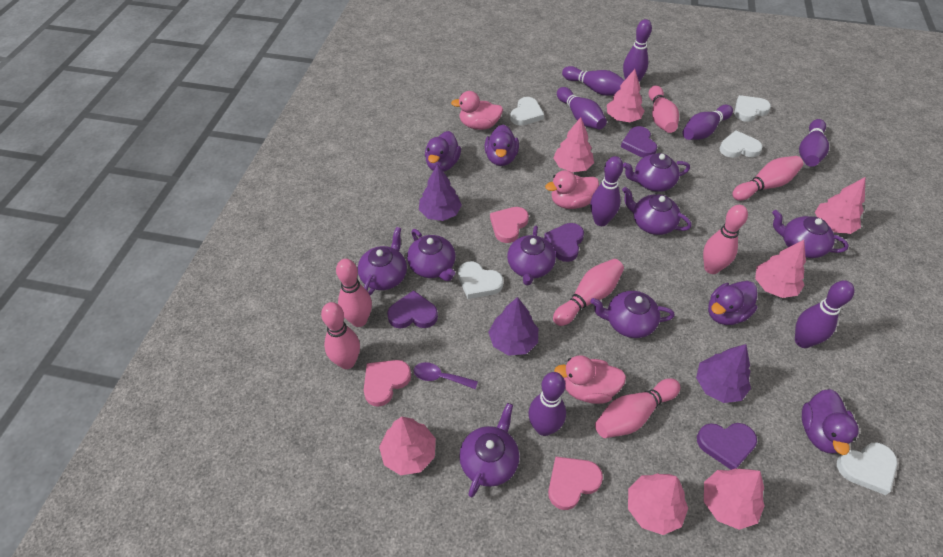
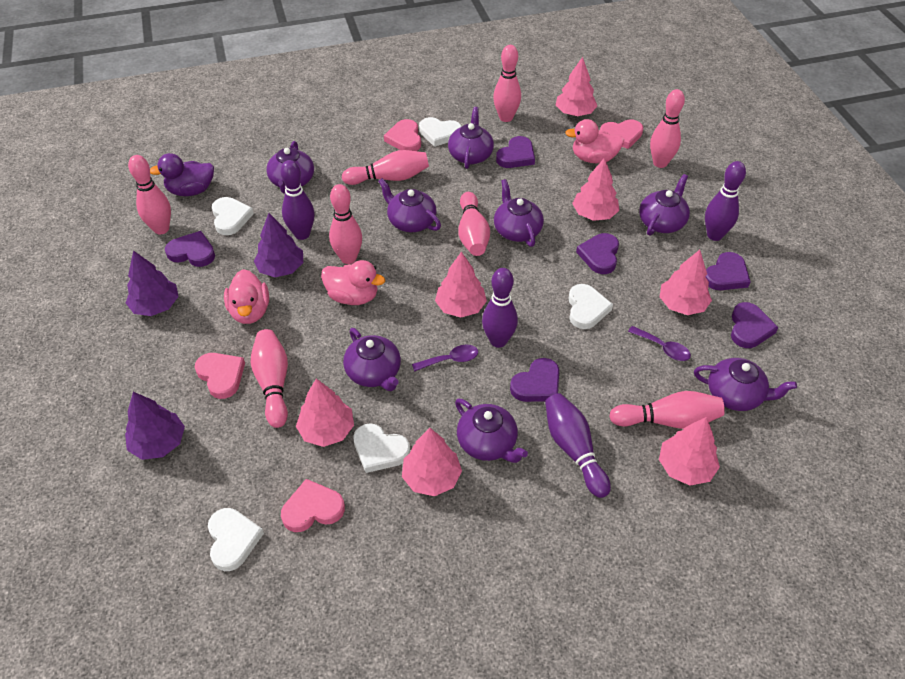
pink bowling pin: 7 -> 8
pink heart: 3 -> 4
purple bowling pin: 8 -> 4
purple duck: 4 -> 1
purple heart: 4 -> 6
purple spoon: 1 -> 2

